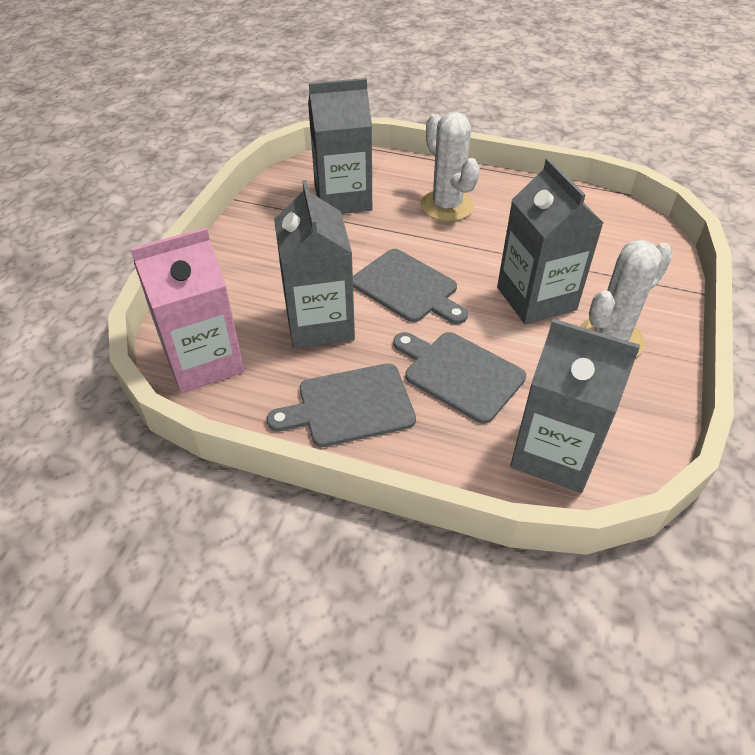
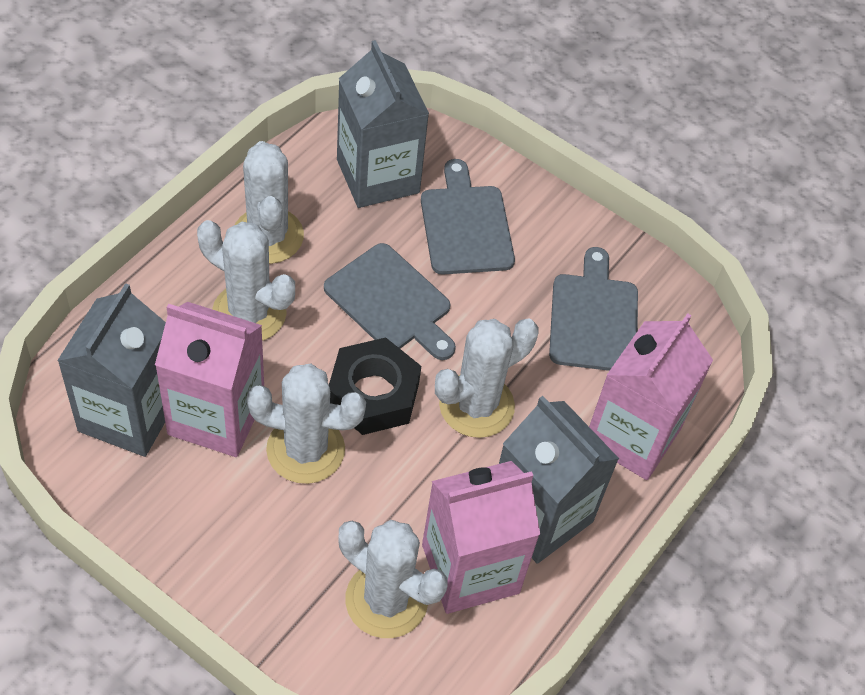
black nut: 0 -> 1
grey carton: 4 -> 3
pink carton: 1 -> 3
white cactus: 2 -> 5

